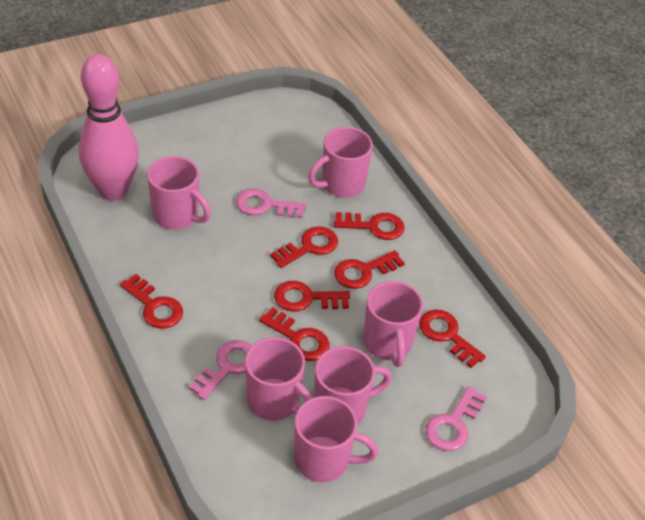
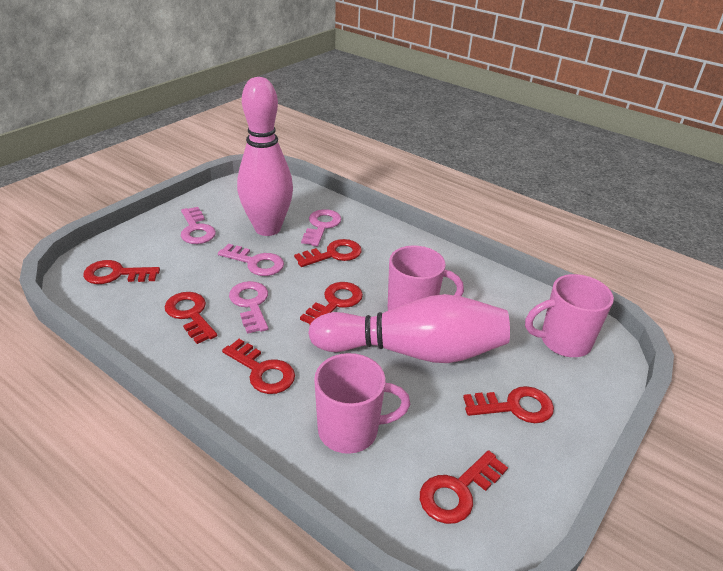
pink bowling pin: 1 -> 2
pink key: 3 -> 4
pink mug: 6 -> 3

